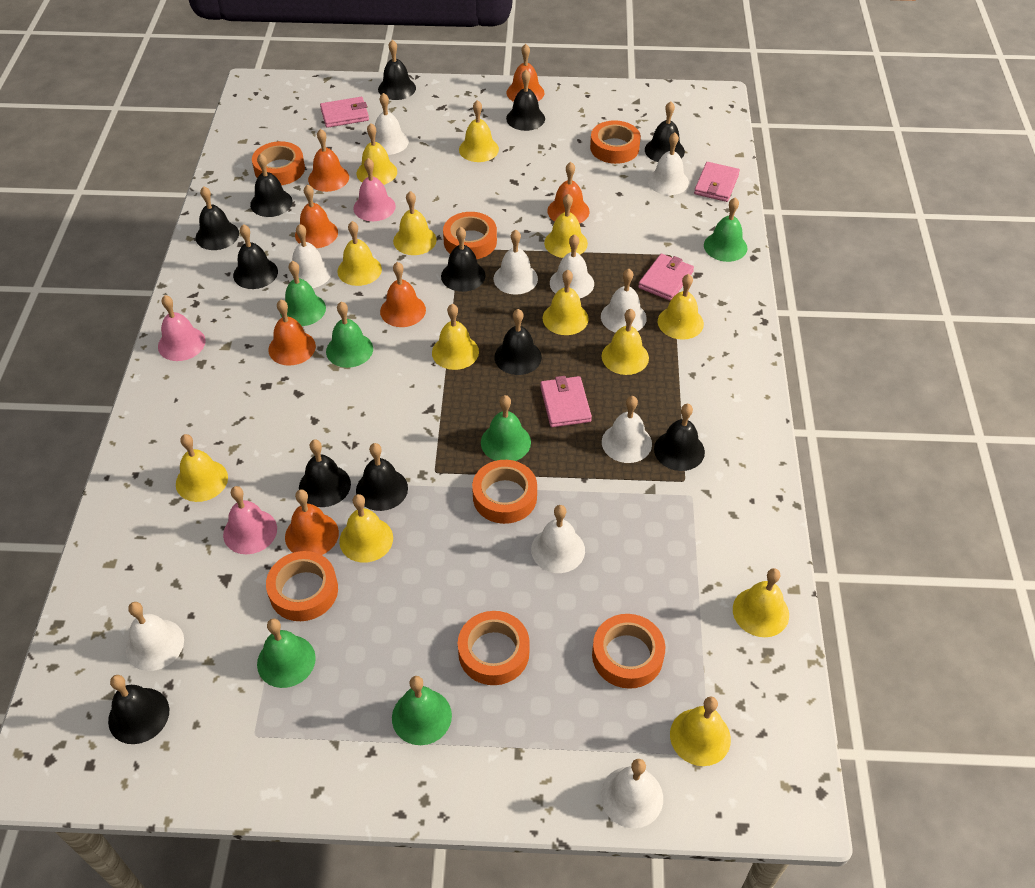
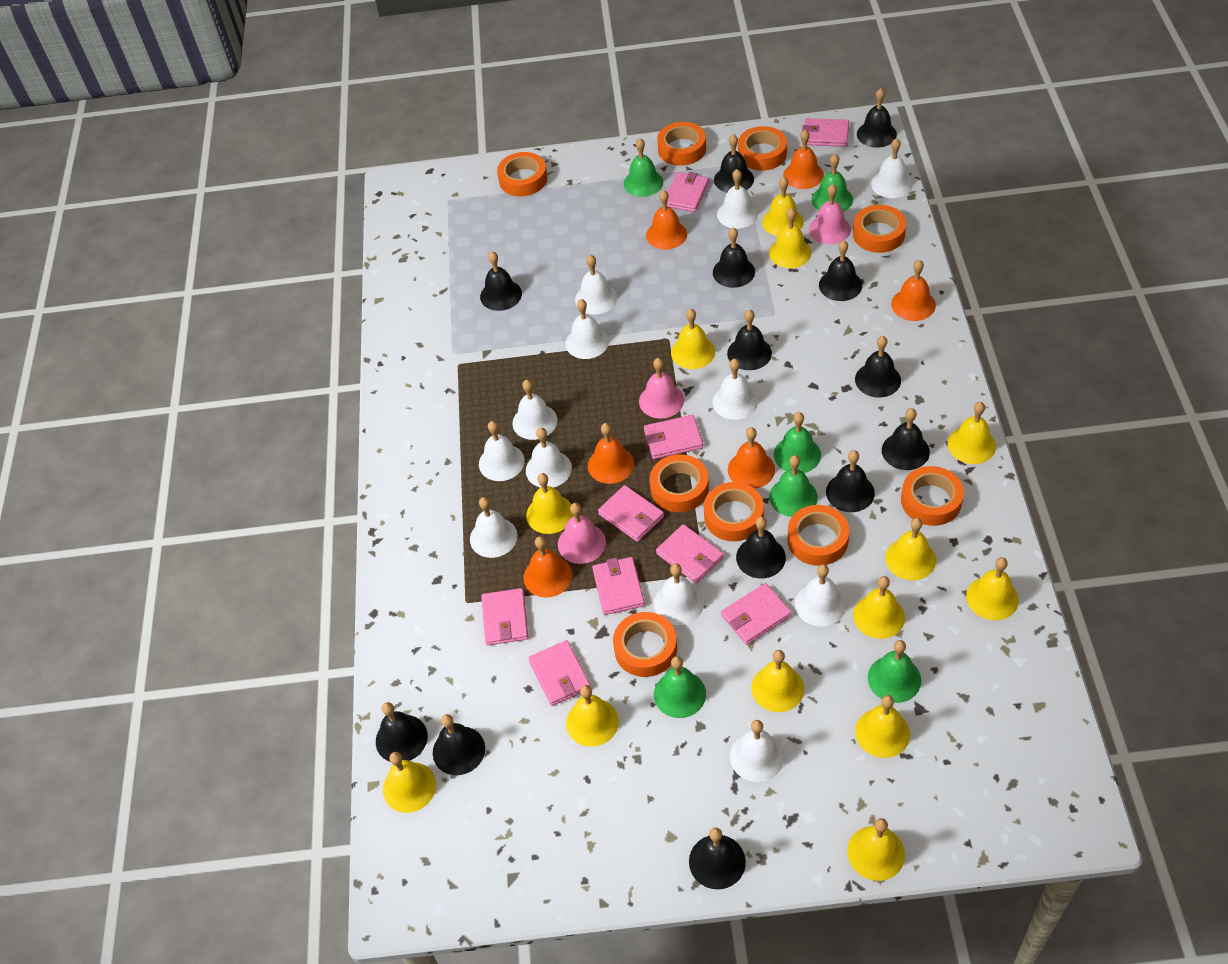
black bell: 12 -> 13
orange bell: 7 -> 6
orange tape: 7 -> 9
pink wallet: 4 -> 9
white bell: 10 -> 12

